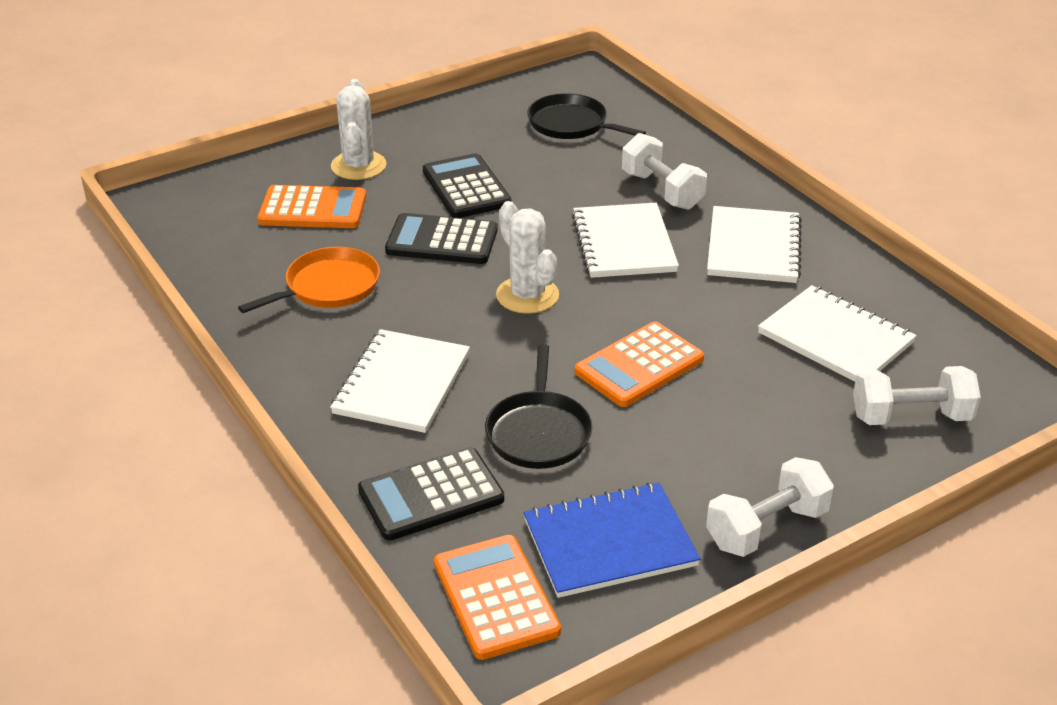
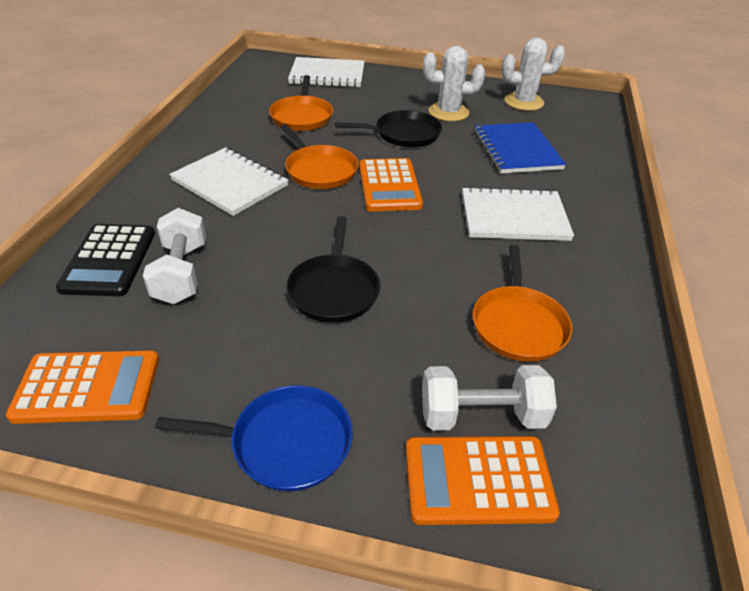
black calculator: 3 -> 1
blue pan: 0 -> 1
orange pan: 1 -> 3
white dumbbell: 3 -> 2
white notebook: 4 -> 3

